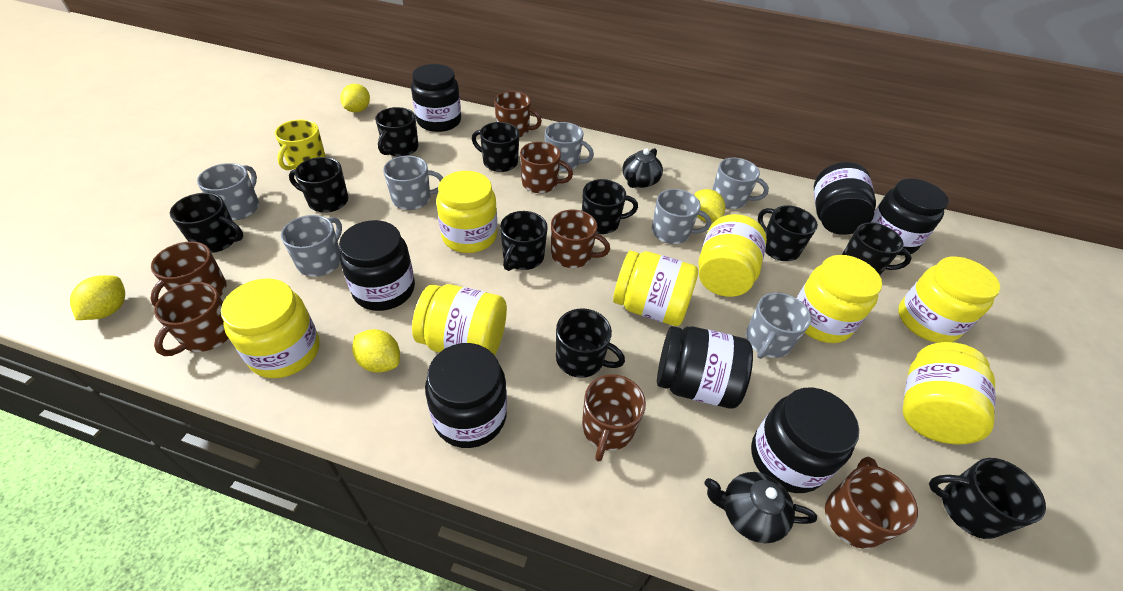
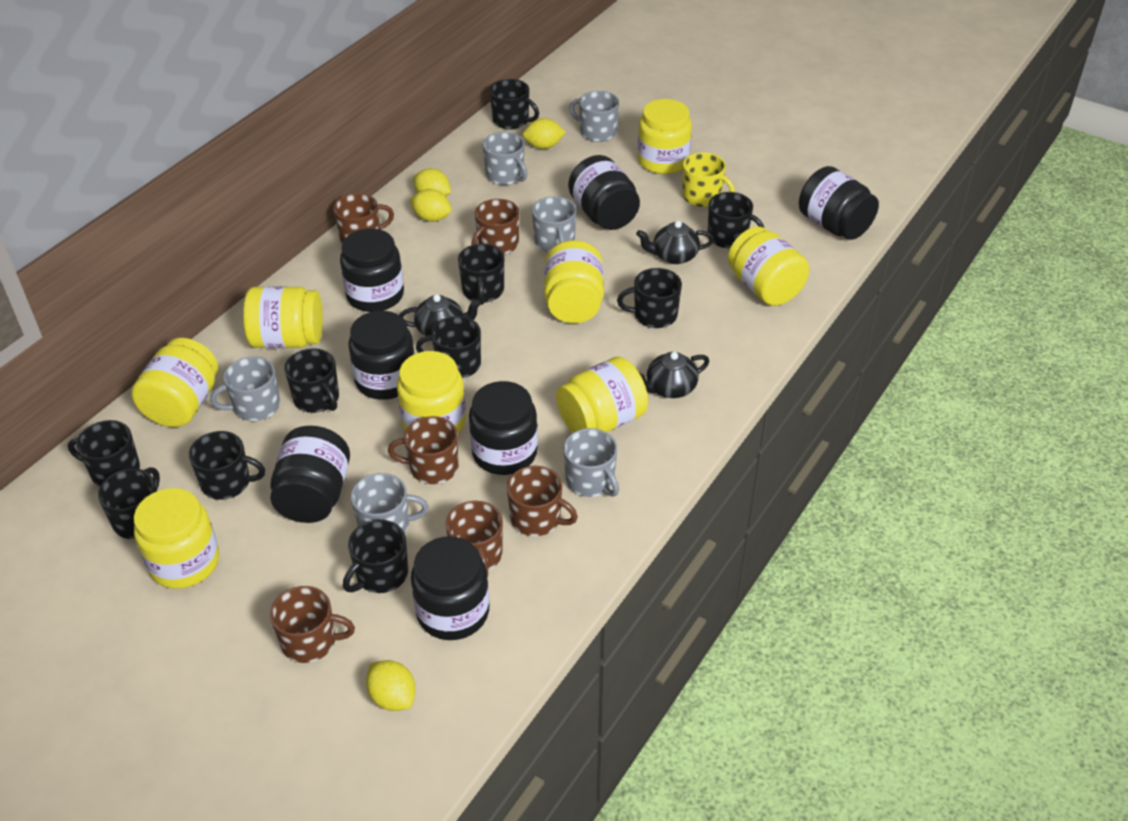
black teapot: 2 -> 3
brown mug: 7 -> 6
grey mug: 7 -> 6

